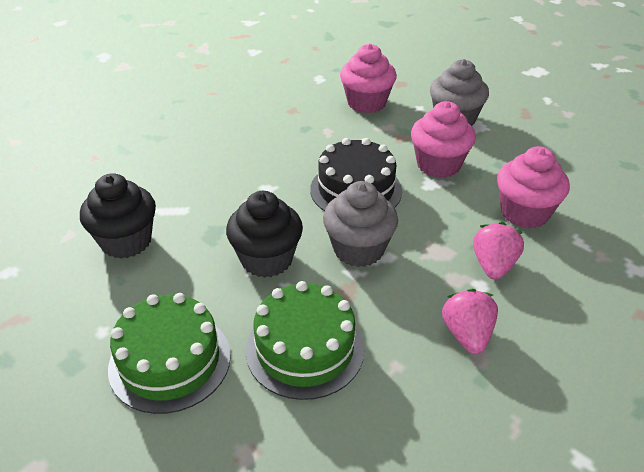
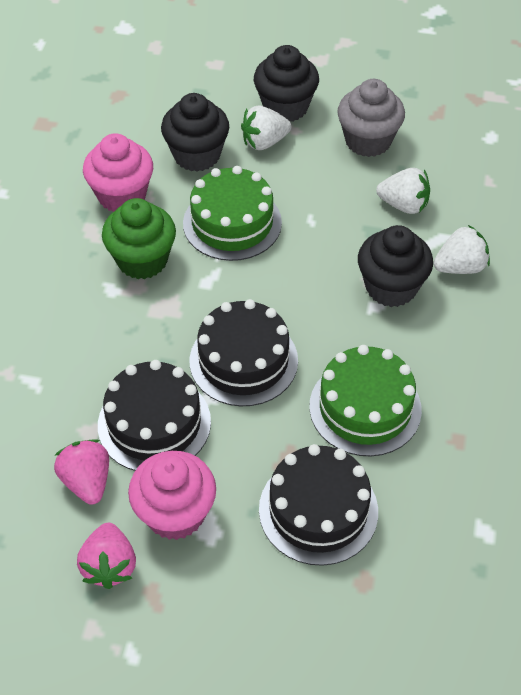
black cake: 1 -> 3
black cupcake: 2 -> 3
green cupcake: 0 -> 1
grey cupcake: 2 -> 1
pink cupcake: 3 -> 2
white strawberry: 0 -> 3

